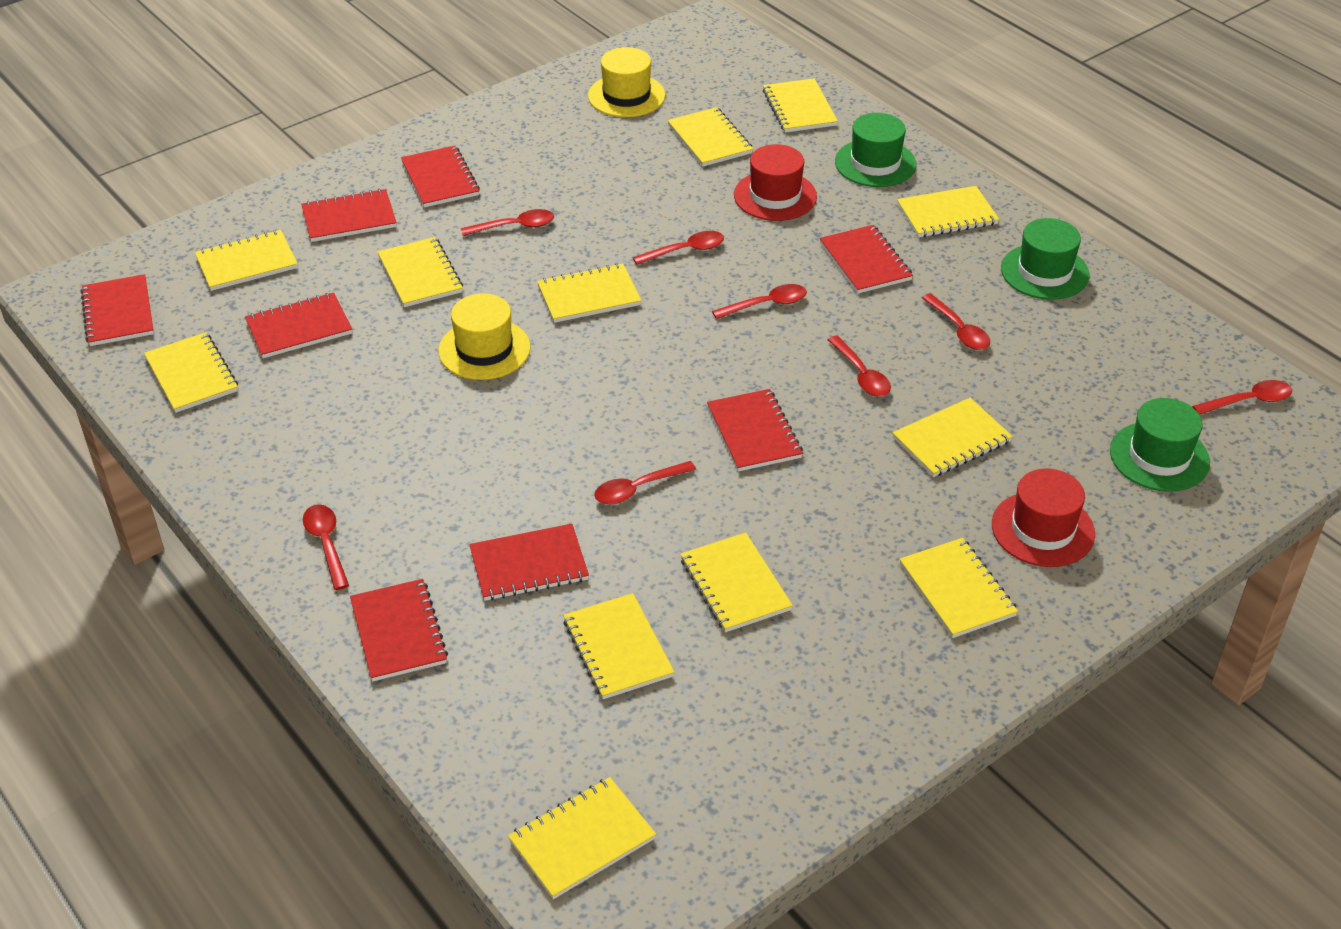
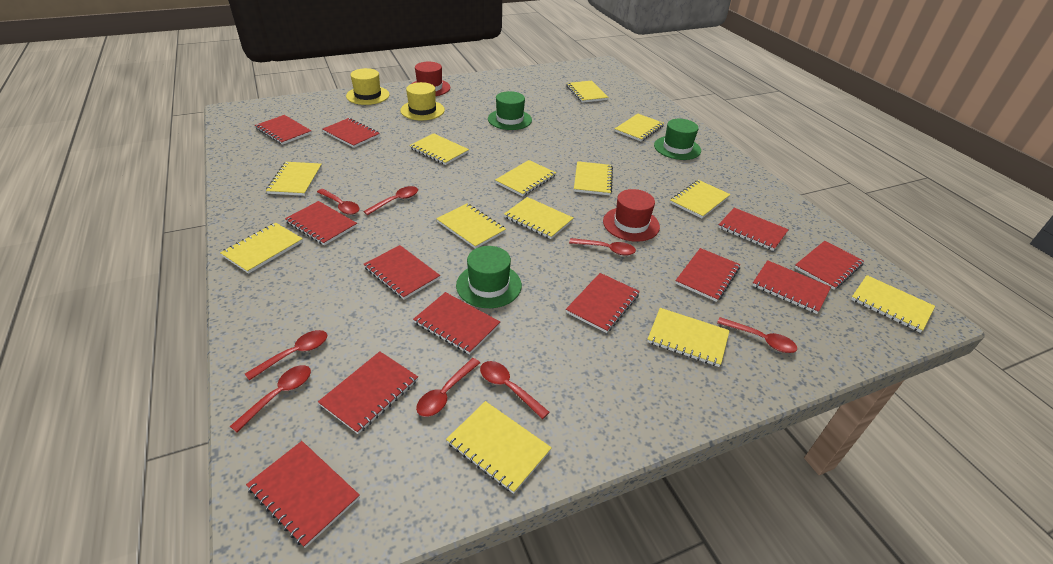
red notebook: 8 -> 12
yellow notebook: 12 -> 13

